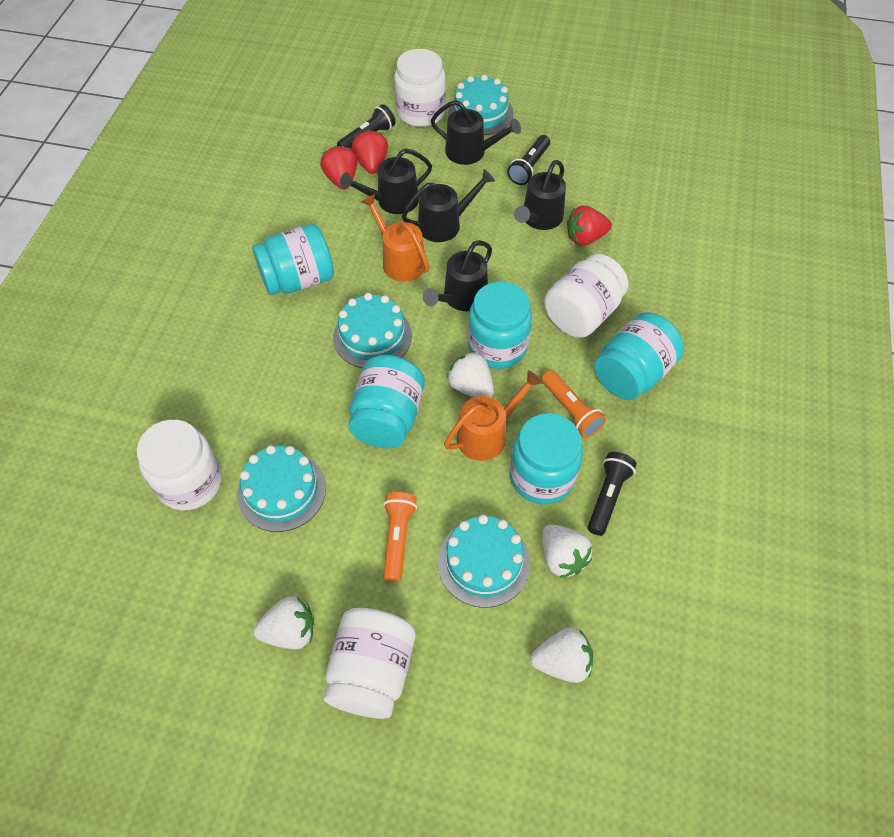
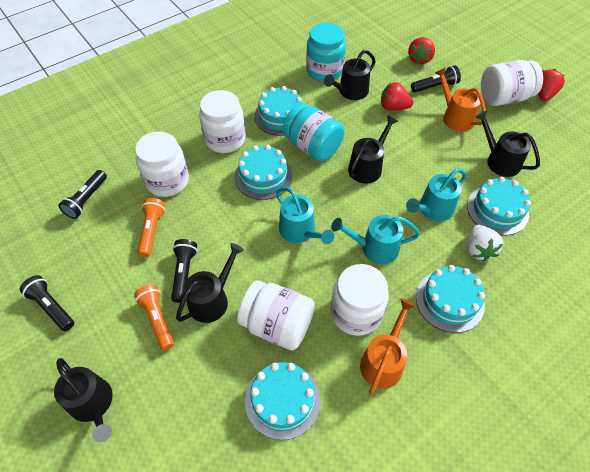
black flashlight: 3 -> 4
turquoise cake: 4 -> 5
turquoise jar: 5 -> 2
turquoise watering can: 0 -> 3
white jar: 4 -> 5
white strawberry: 4 -> 1

